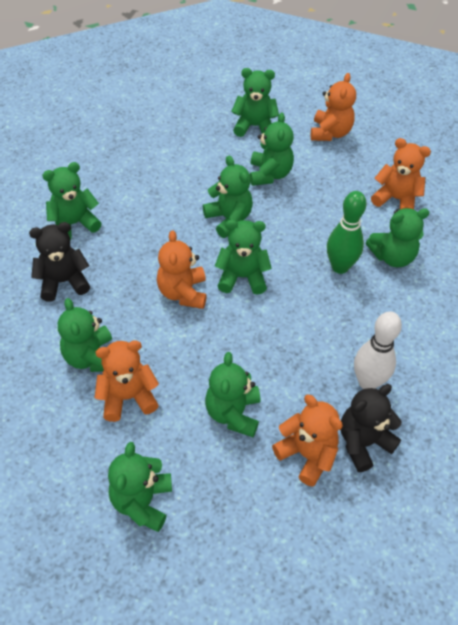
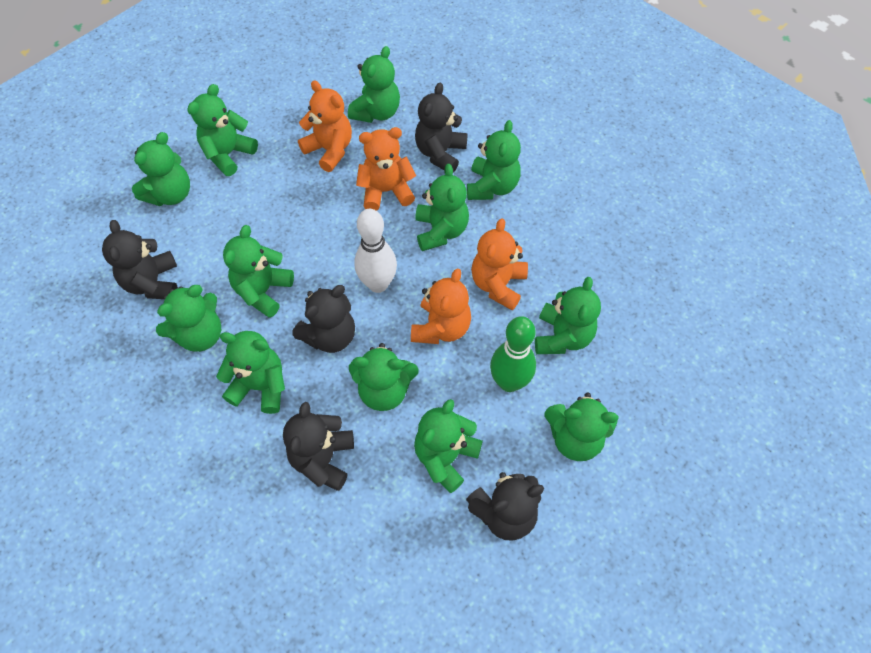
black teddy bear: 2 -> 5
green teddy bear: 9 -> 12
orange teddy bear: 5 -> 4

